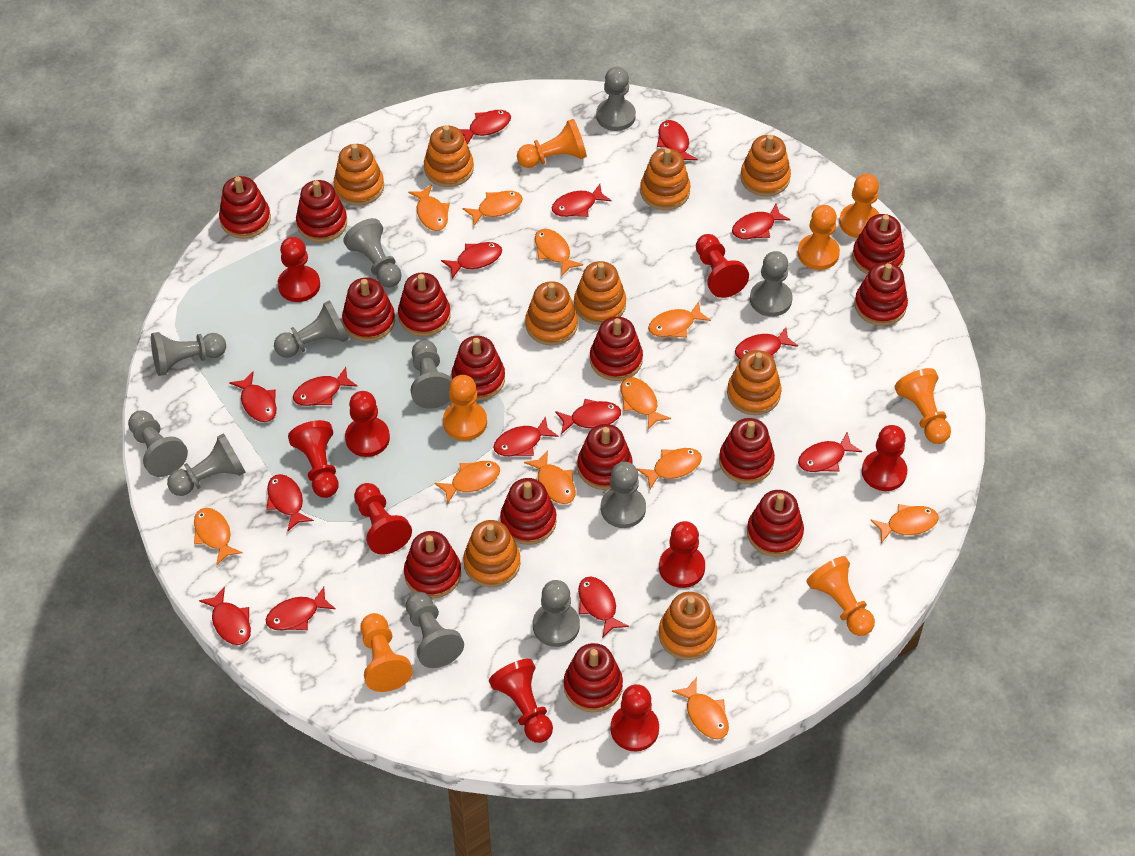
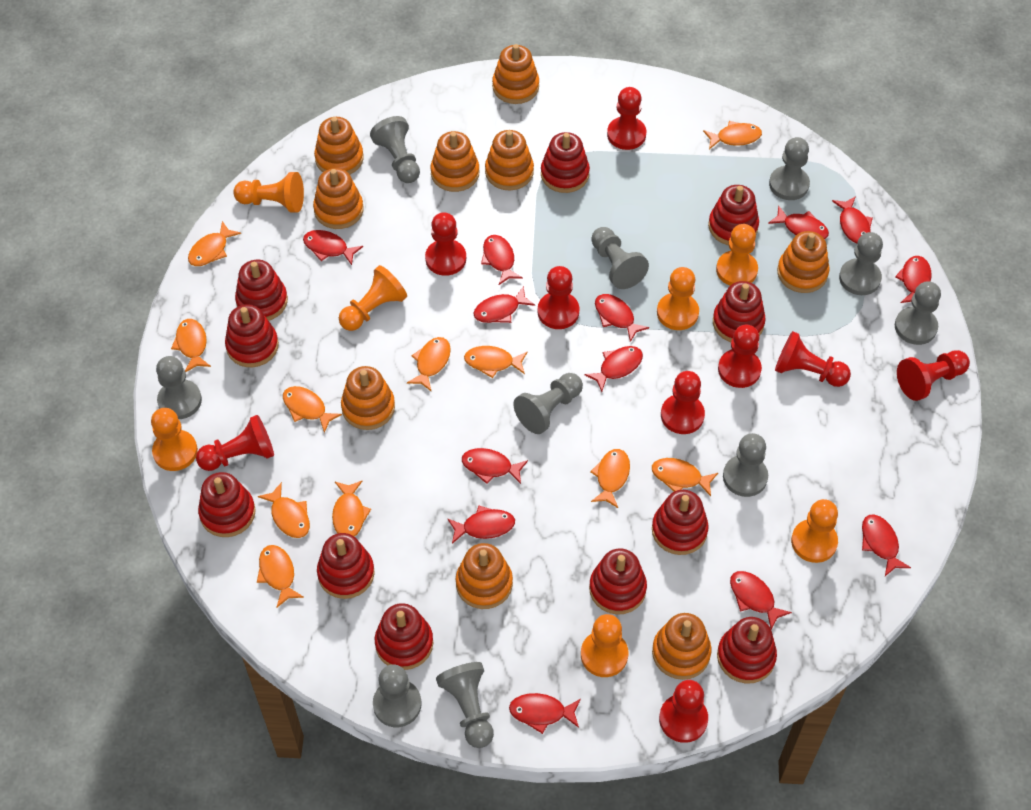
grey pawn: 11 -> 10
red fish: 15 -> 13
red stacking toy: 14 -> 11

